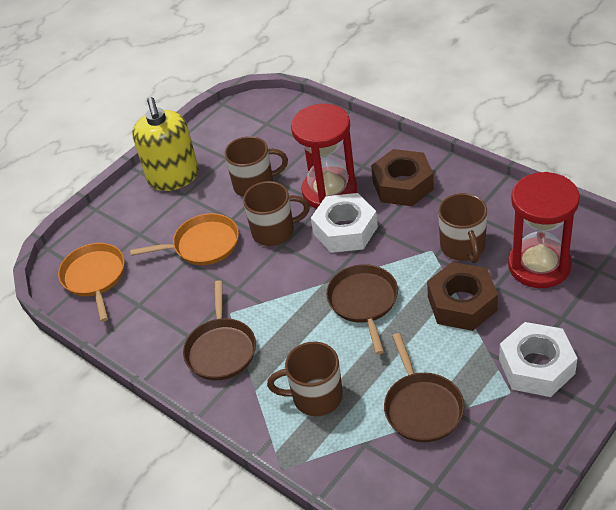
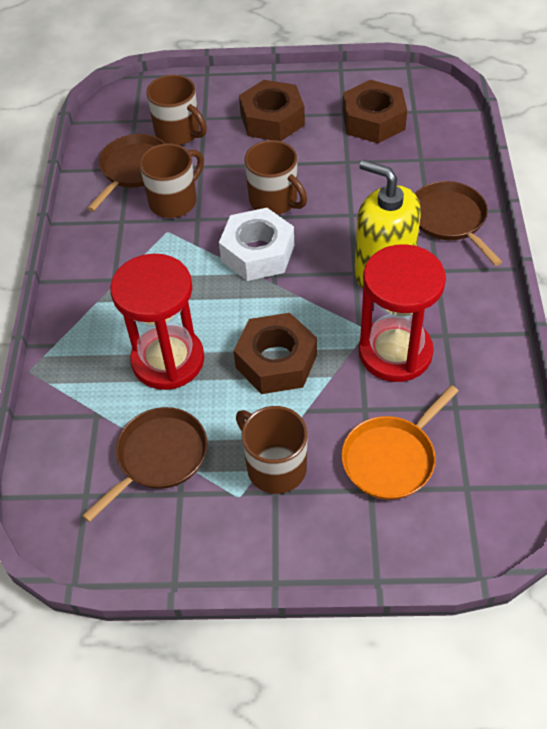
brown nut: 2 -> 3
orange pan: 2 -> 1
white nut: 2 -> 1

